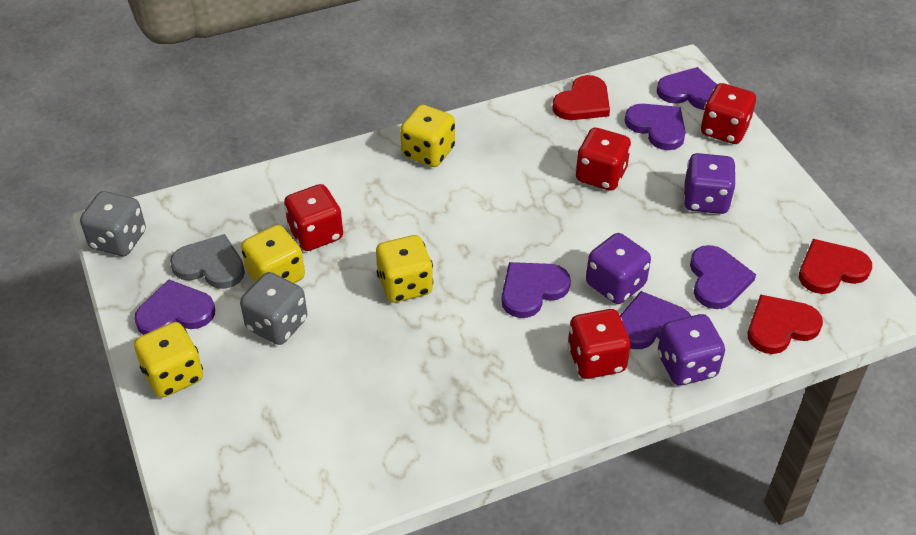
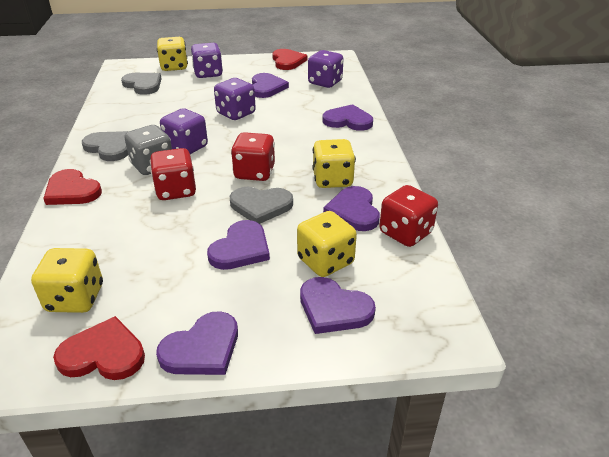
grey dice: 2 -> 1
grey heart: 1 -> 3
purple dice: 3 -> 4
red dice: 4 -> 3

